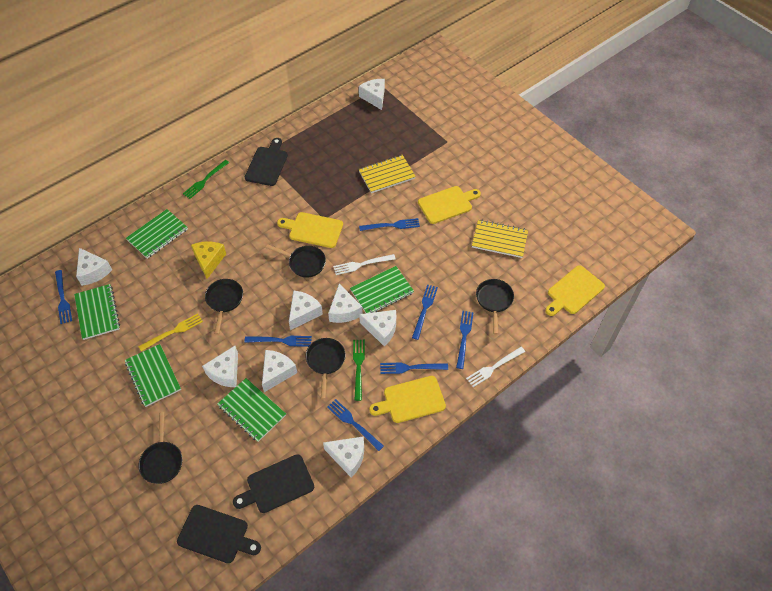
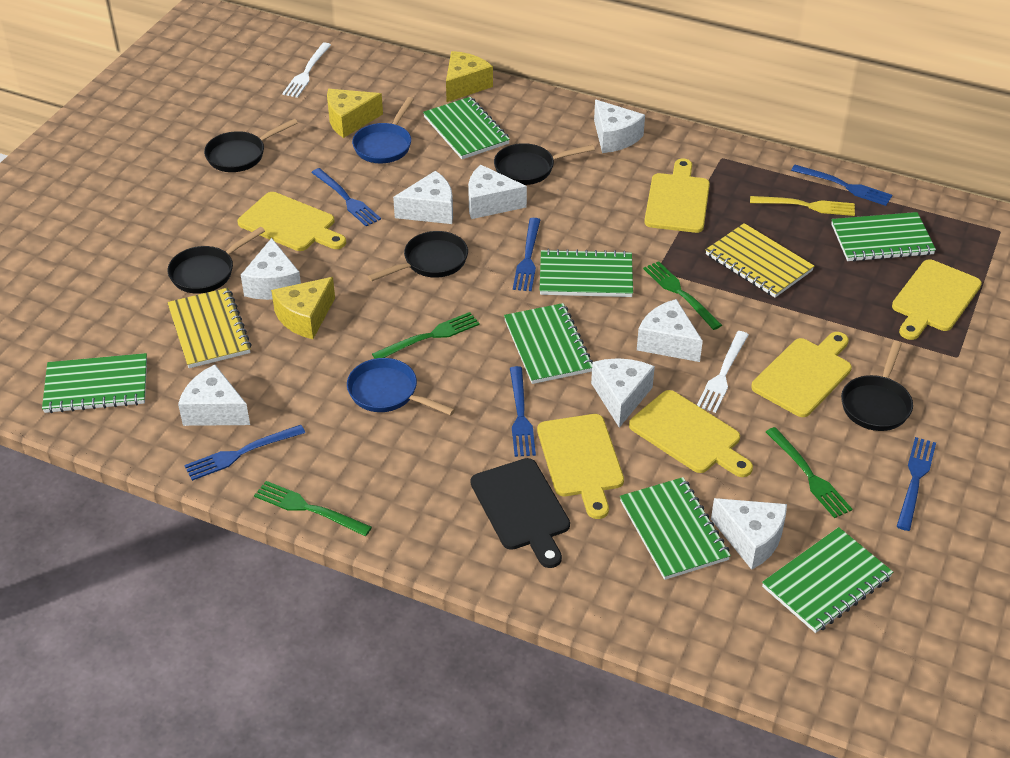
black cutting board: 3 -> 1
blue fork: 7 -> 6
blue pan: 0 -> 2
green fork: 2 -> 4
green notebook: 5 -> 7
yellow cheese: 1 -> 3
yellow cutting board: 4 -> 6

